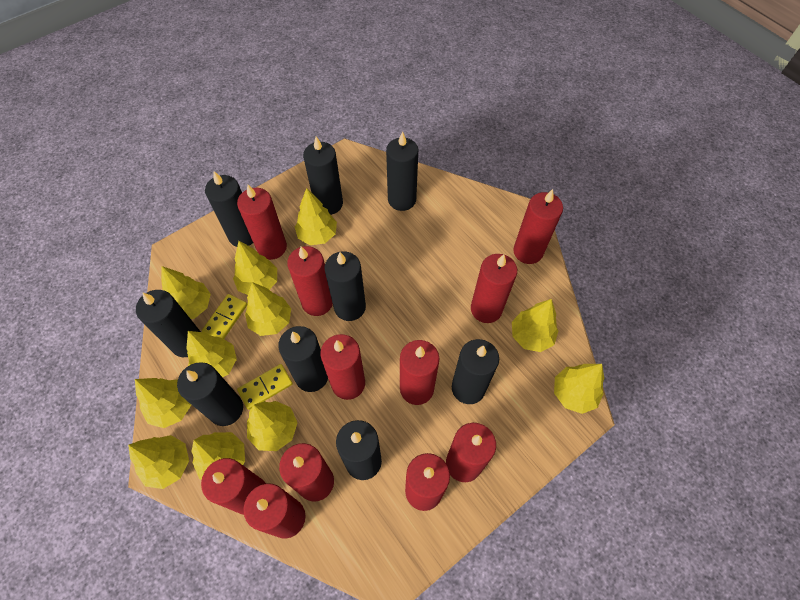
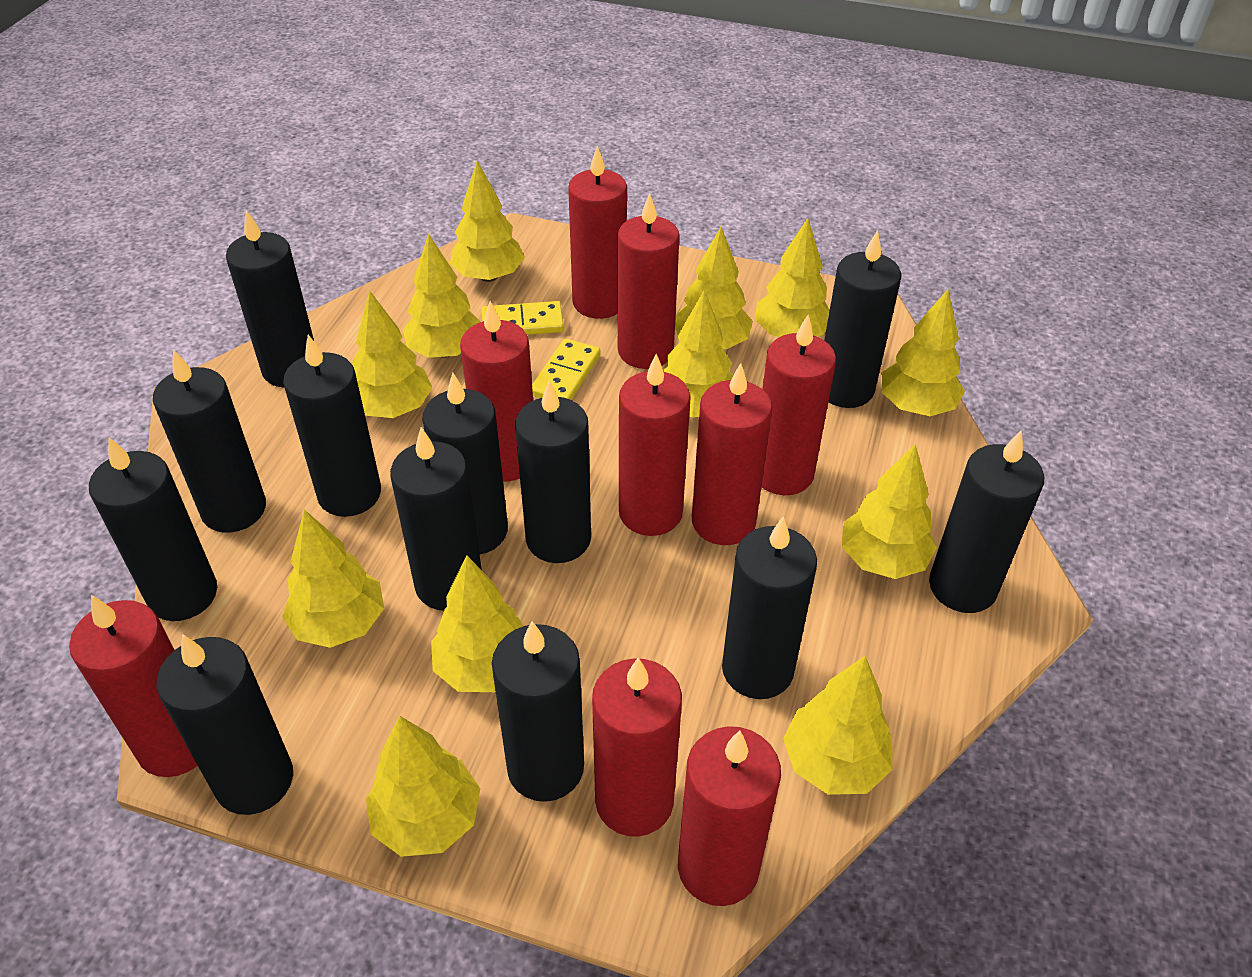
black candle: 9 -> 12
red candle: 11 -> 9
yellow tree: 11 -> 12

